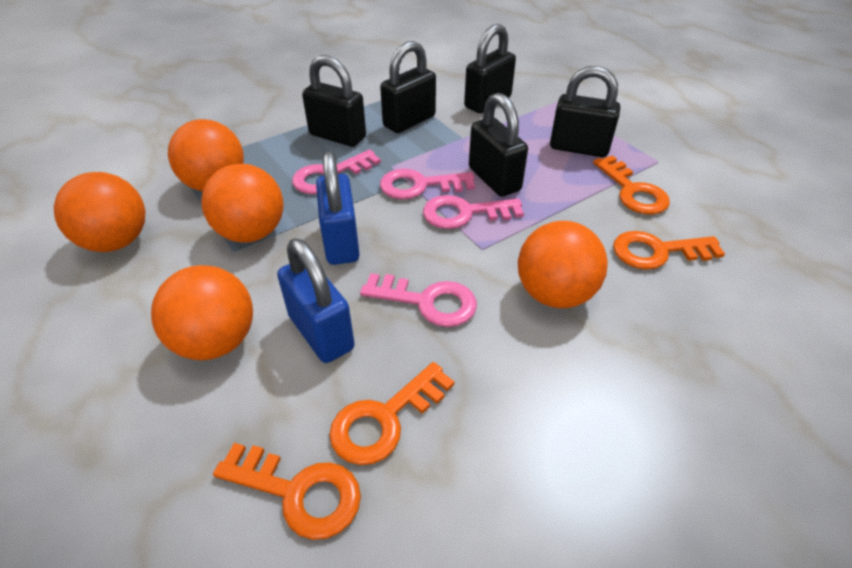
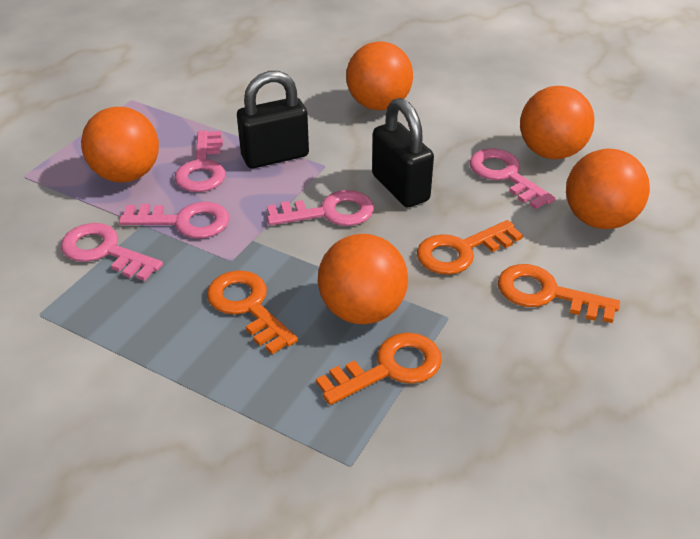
black padlock: 5 -> 2
blue padlock: 2 -> 0
pink key: 4 -> 5

